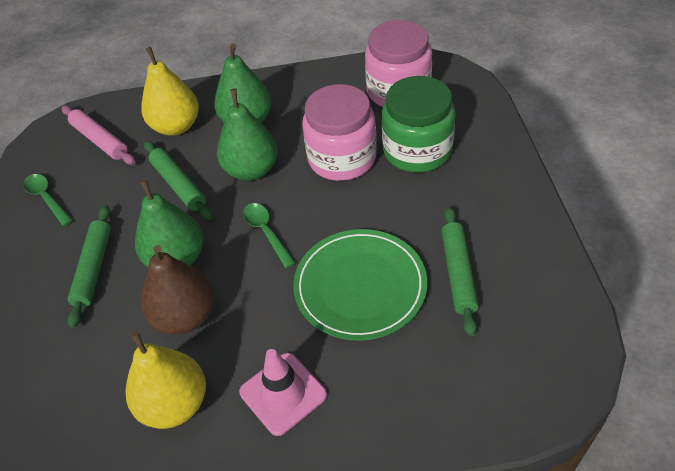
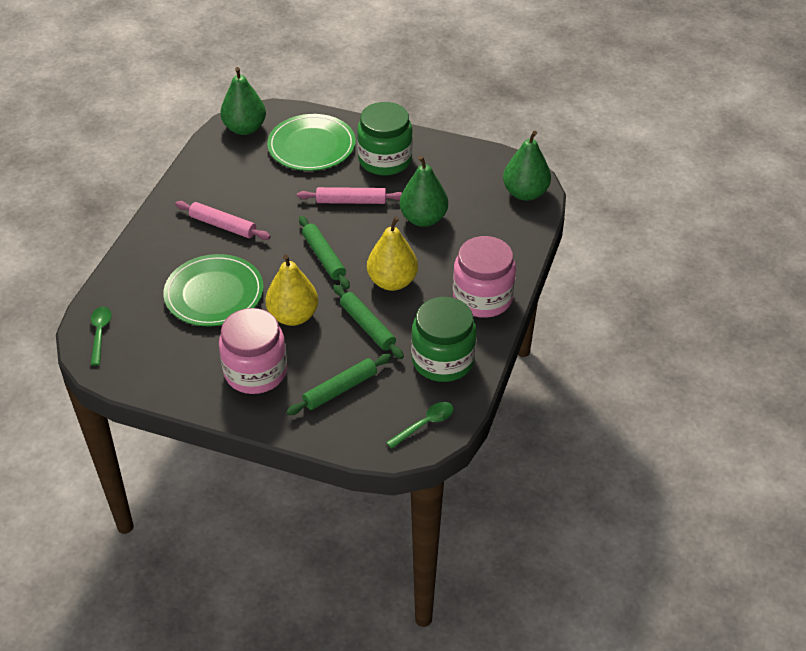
brown pear: 1 -> 0
green jar: 1 -> 2
green plate: 1 -> 2
pink rolling pin: 1 -> 2
pink traffic cone: 1 -> 0

